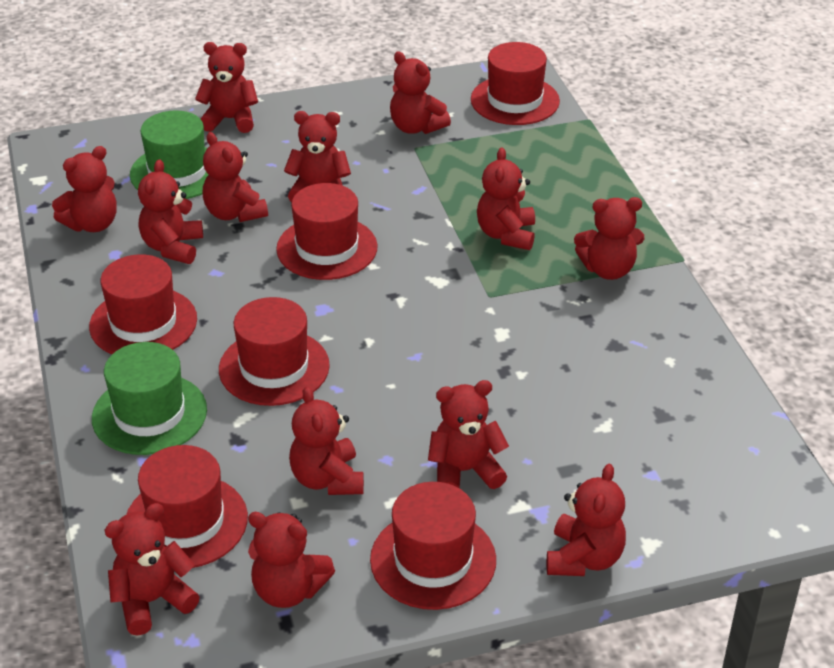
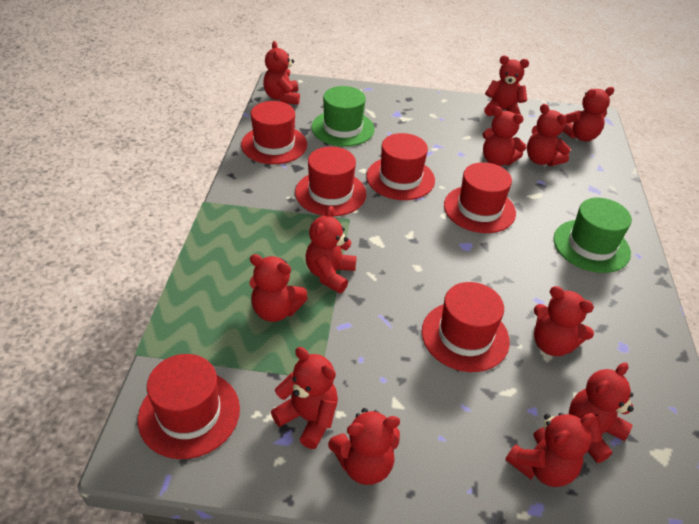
red teddy bear: 13 -> 12

